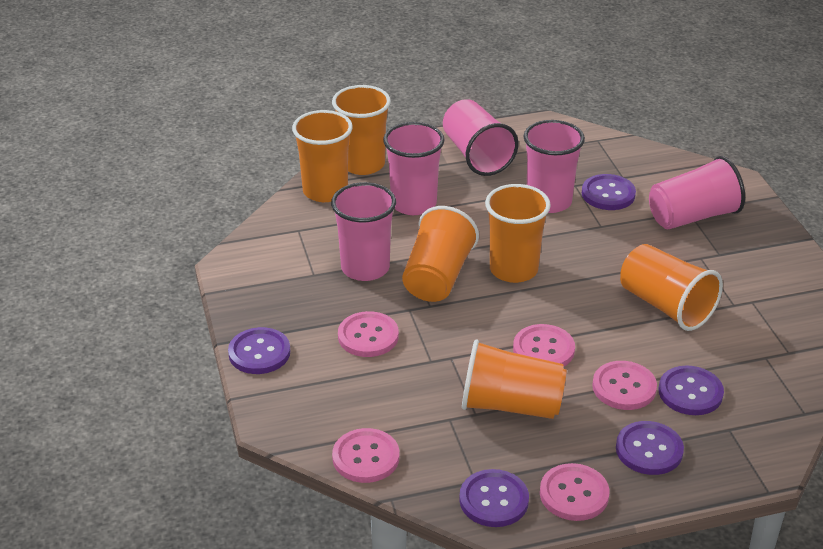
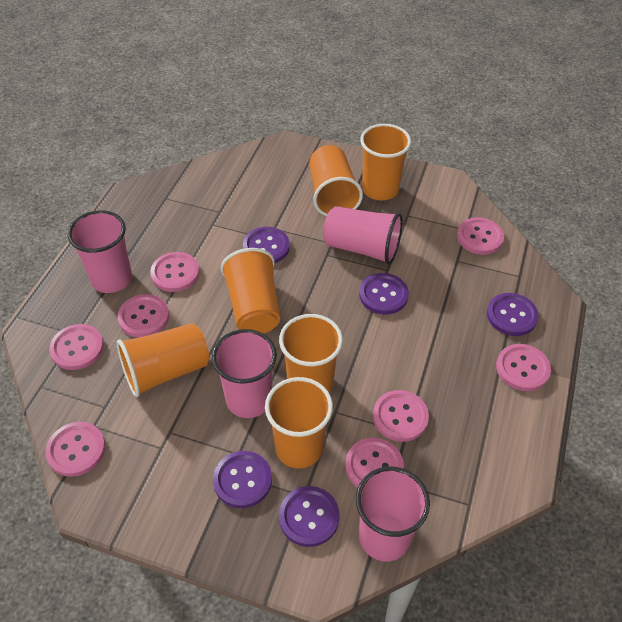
pink button: 5 -> 8
pink cup: 5 -> 4

